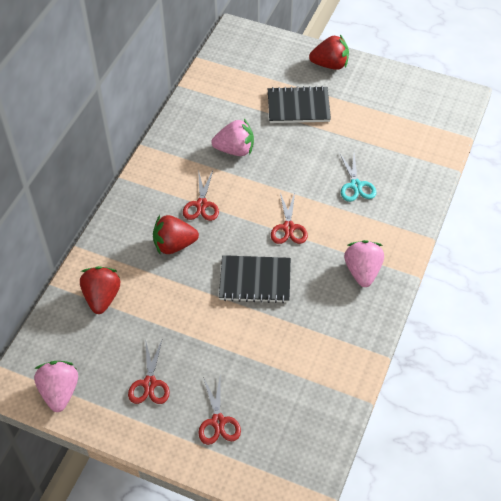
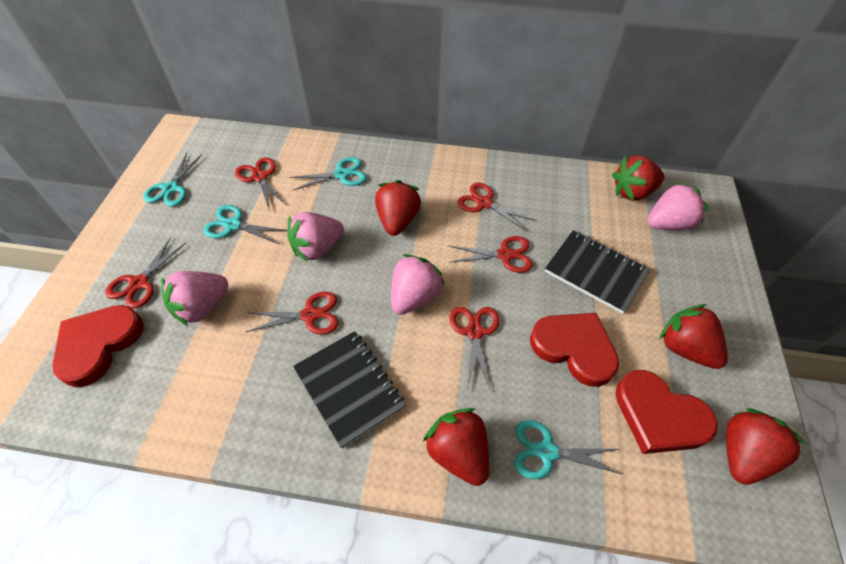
pink strawberry: 3 -> 4
red heart: 0 -> 3
red scissors: 4 -> 6
red strawberry: 3 -> 5
turquoise scissors: 1 -> 4

